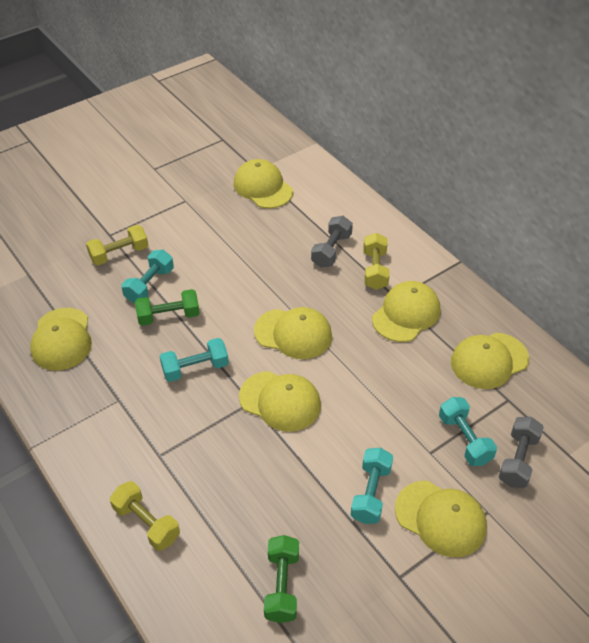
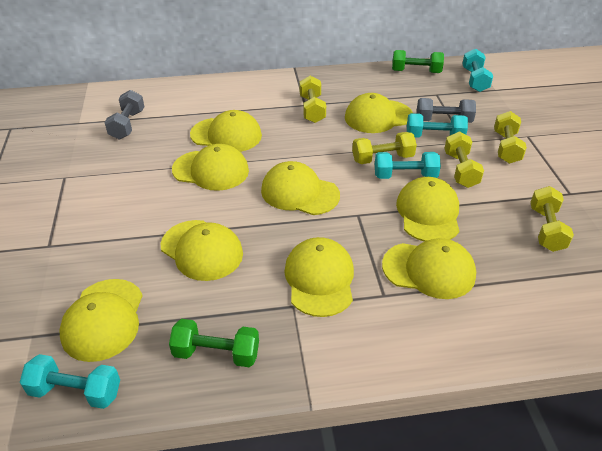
yellow cap: 7 -> 9
yellow dumbbell: 3 -> 5

